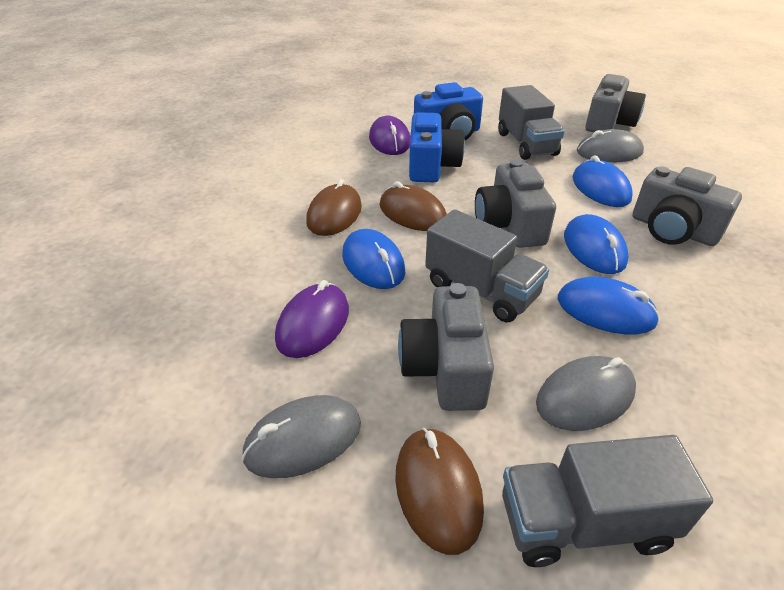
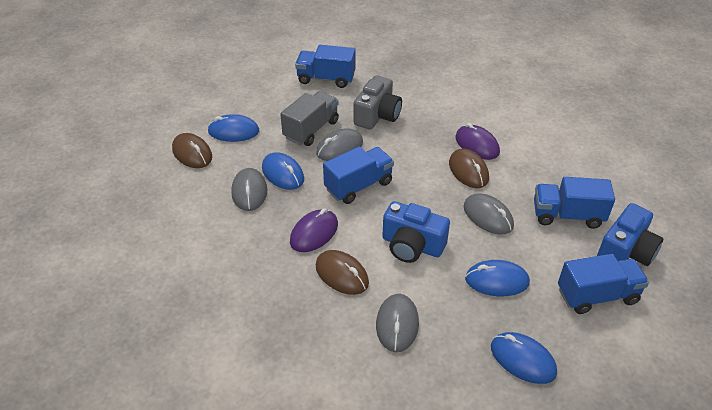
blue truck: 0 -> 4
grey camera: 4 -> 1
grey mouse: 3 -> 4
grey truck: 3 -> 1

